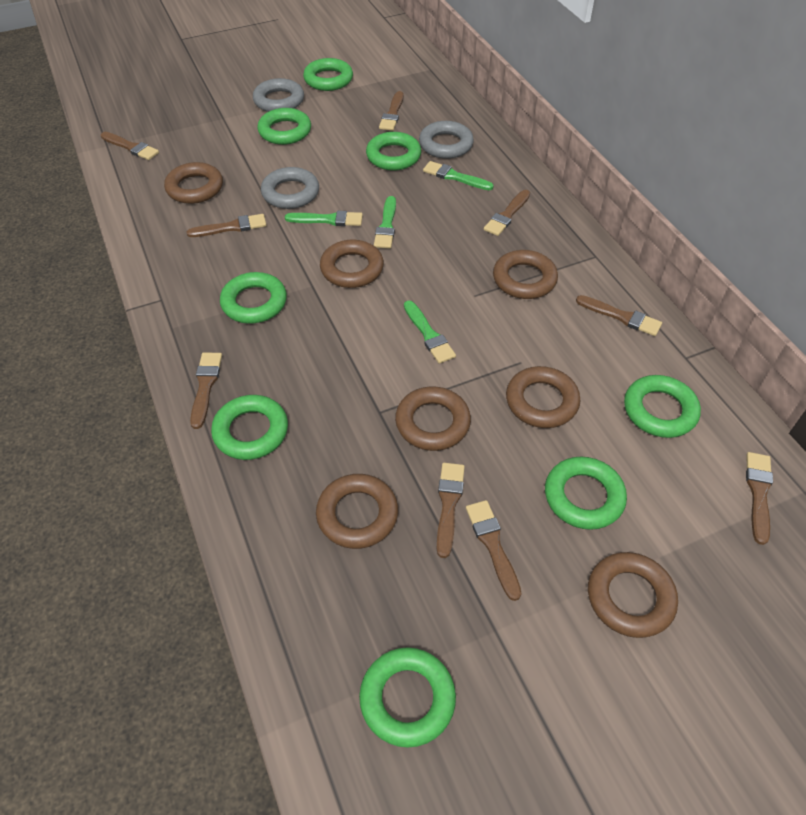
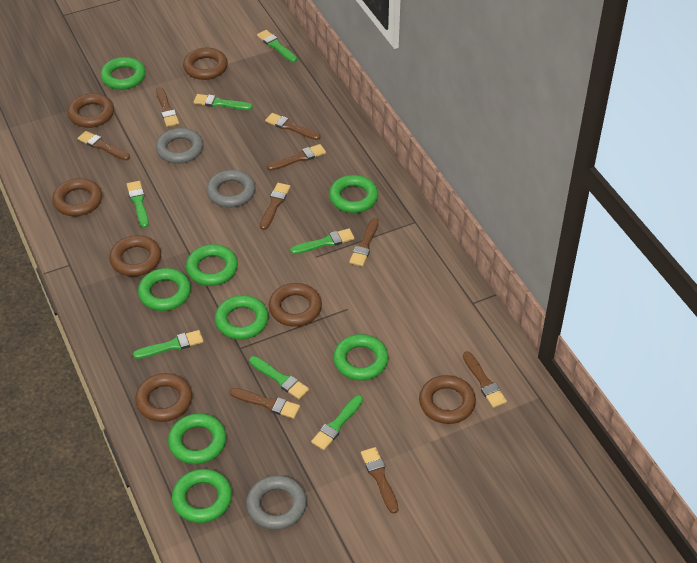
green brush: 4 -> 7

